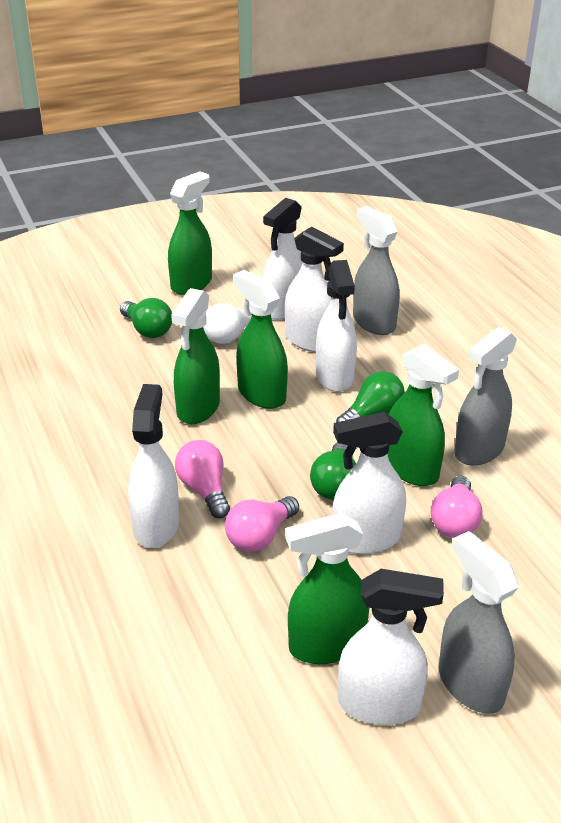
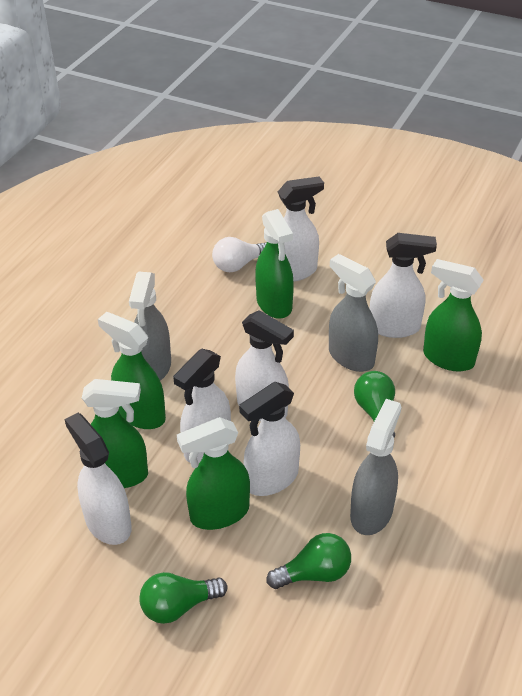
pink light bulb: 3 -> 0

